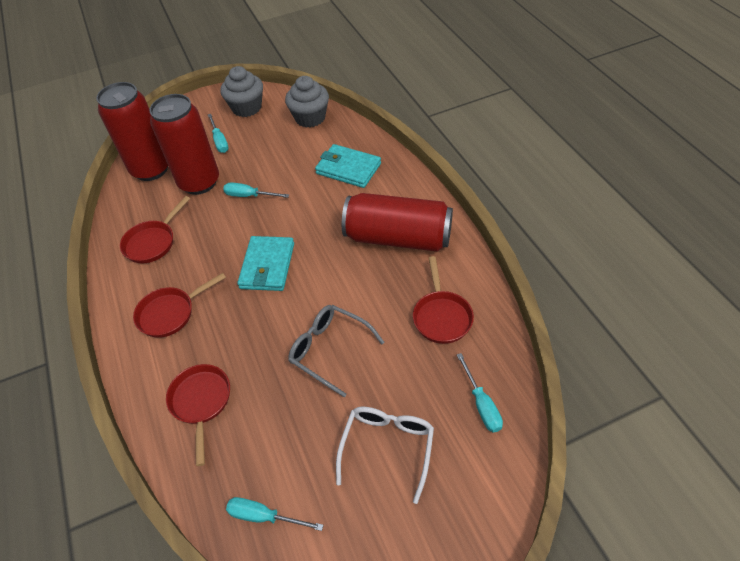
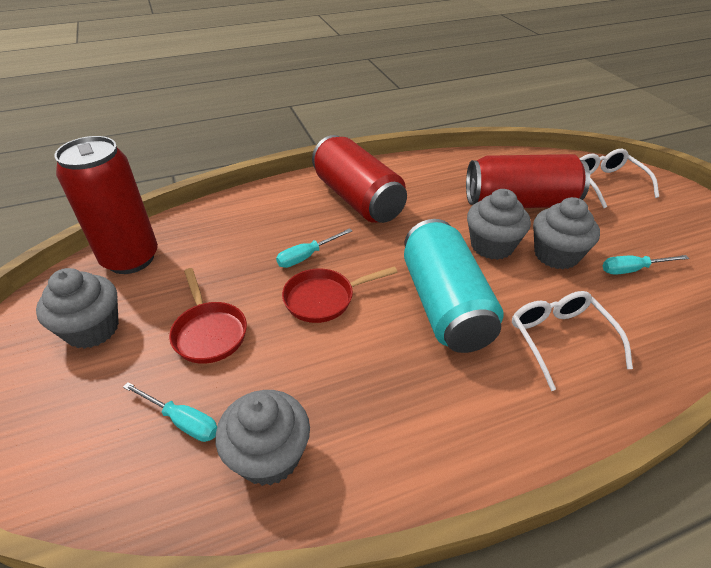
grey cupcake: 2 -> 4
grey glasses: 1 -> 0
red pan: 4 -> 2
turquoise can: 0 -> 1
turquoise screwdriver: 4 -> 3
turquoise wallet: 2 -> 0
white glasses: 1 -> 2

